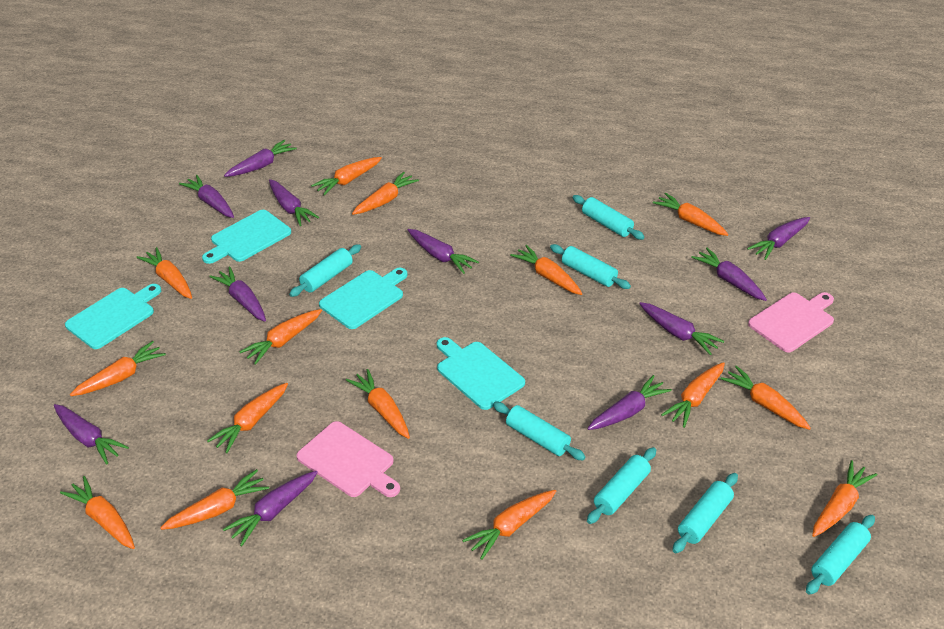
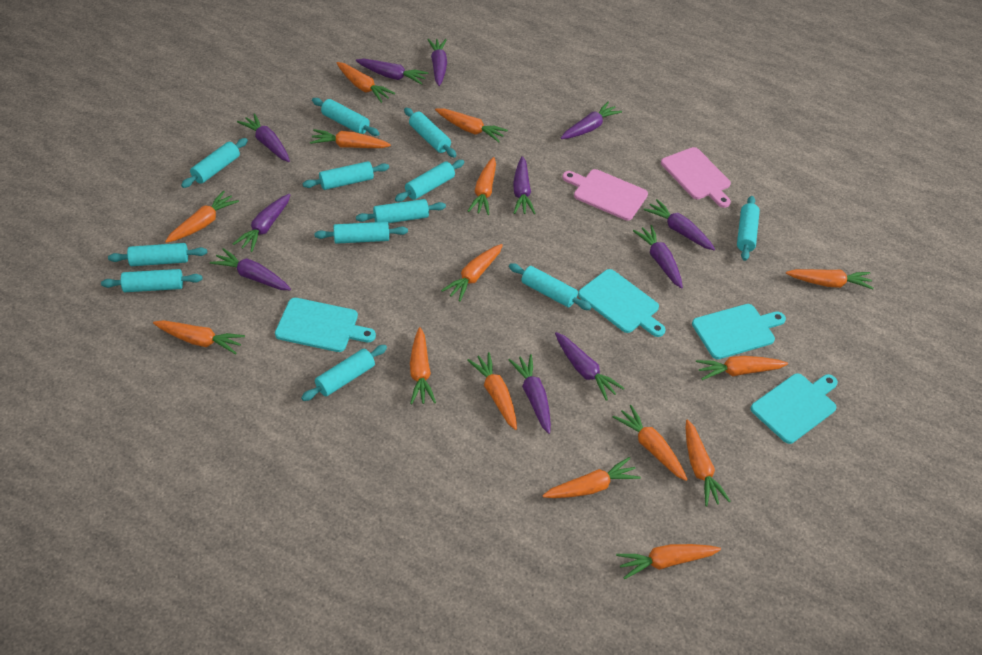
turquoise rolling pin: 7 -> 12

